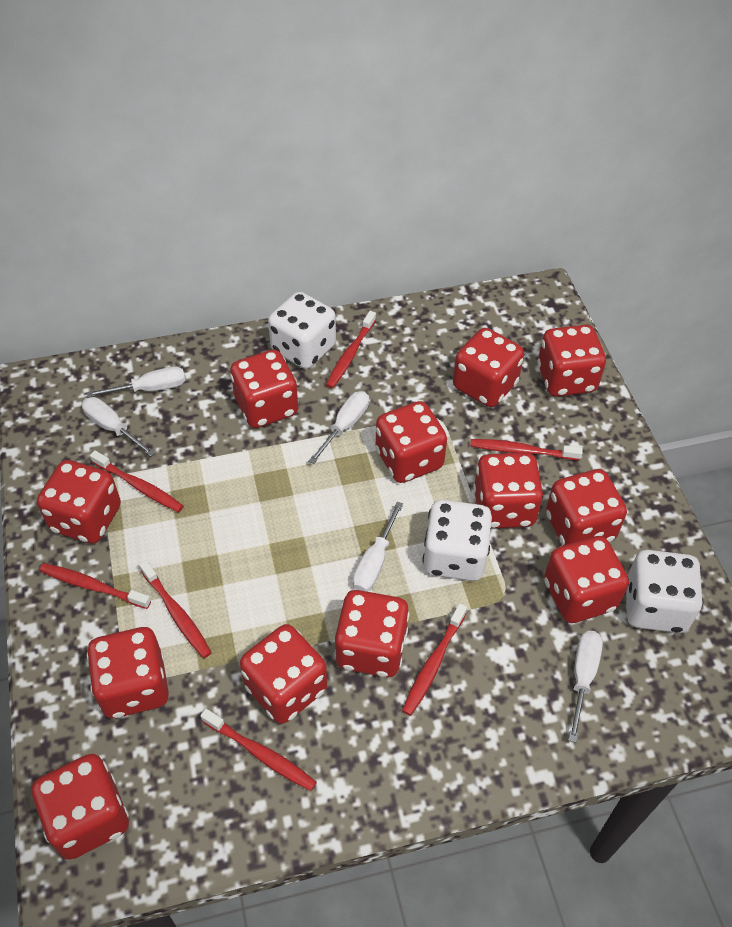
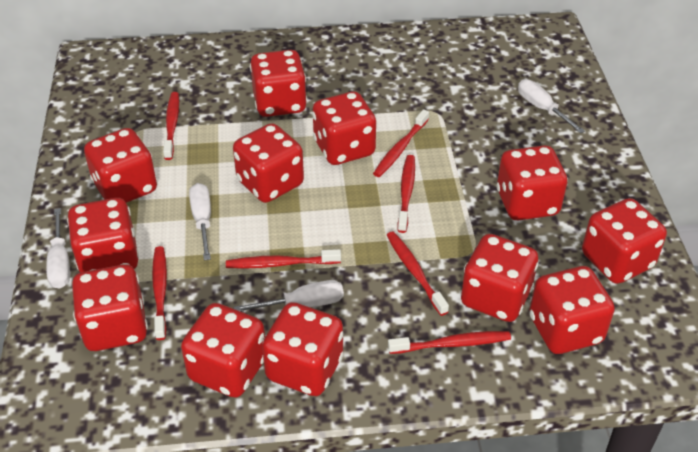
white dice: 3 -> 0
white screwdriver: 5 -> 4

